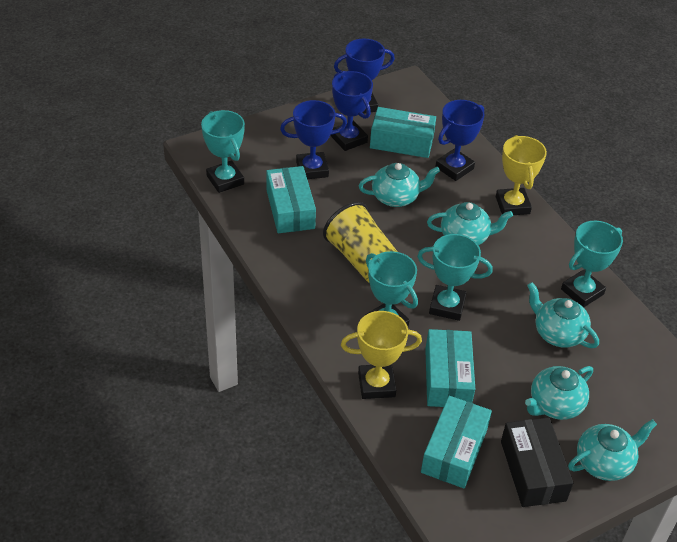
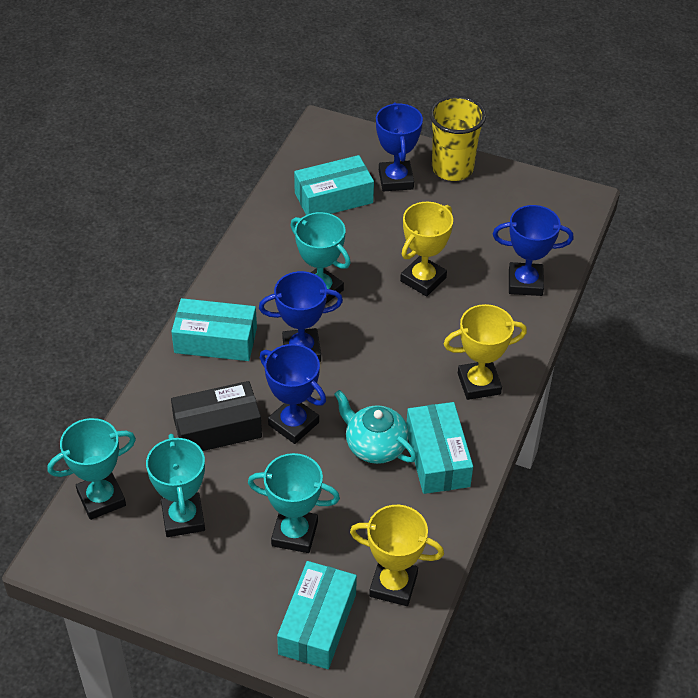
turquoise teapot: 5 -> 1
yellow trophy: 2 -> 3

